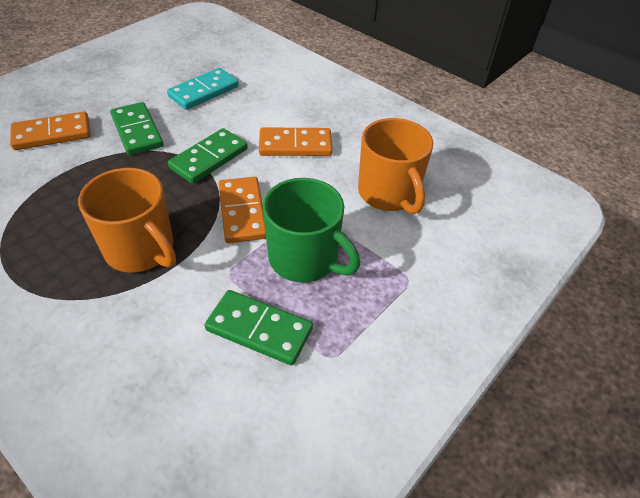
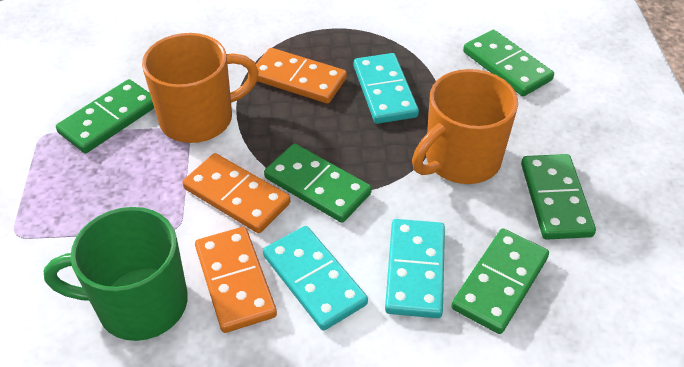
green domino: 3 -> 5
turquoise domino: 1 -> 3

